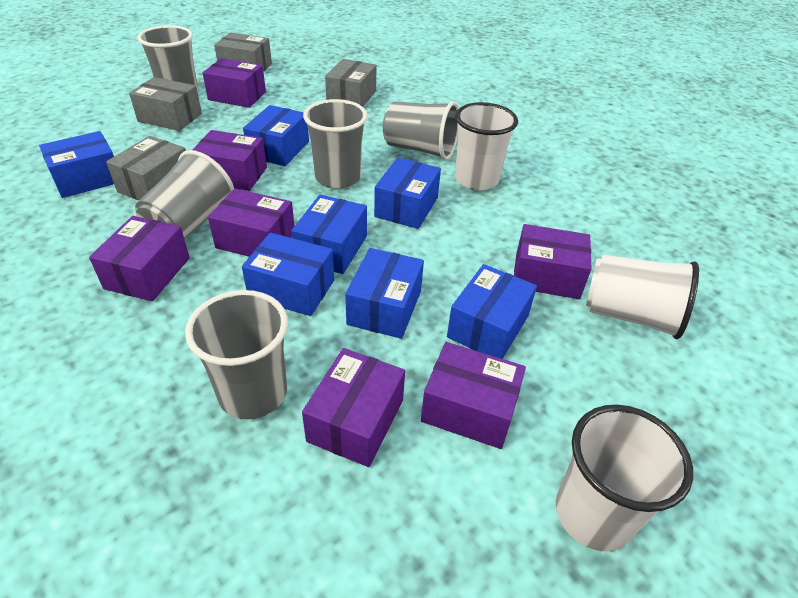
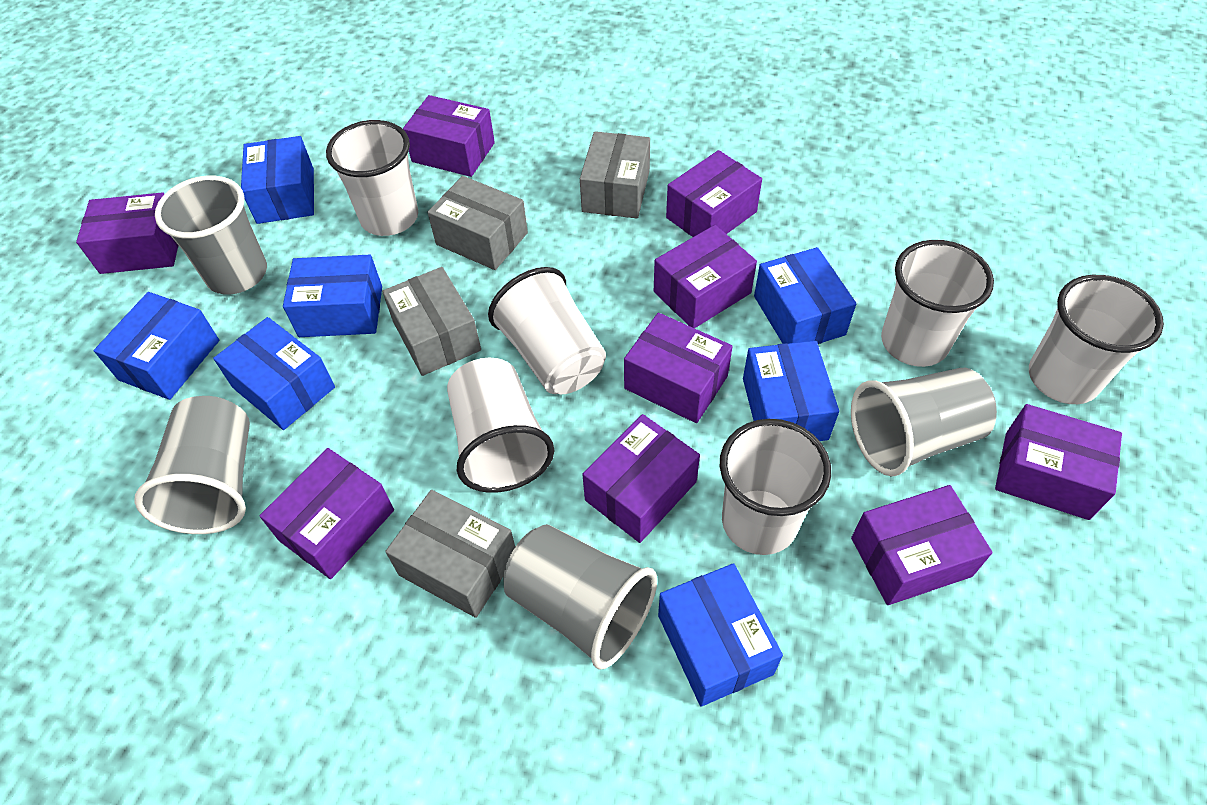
grey cup: 5 -> 4
purple box: 7 -> 9
white cup: 3 -> 6

